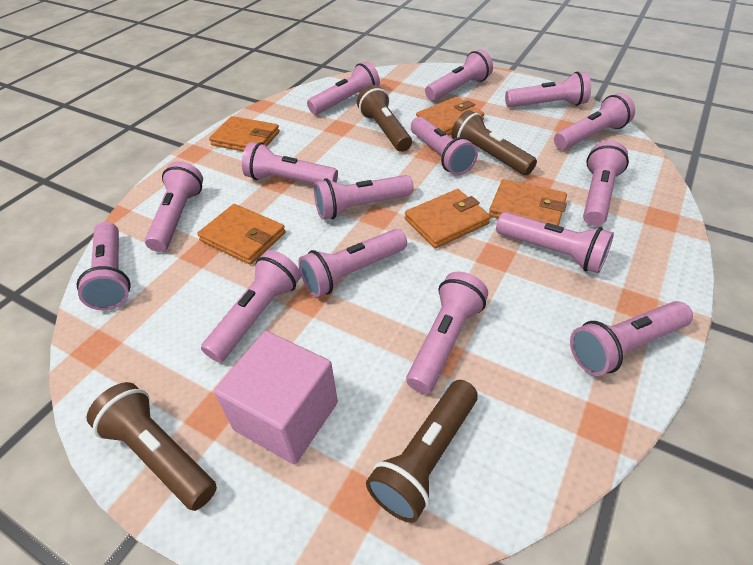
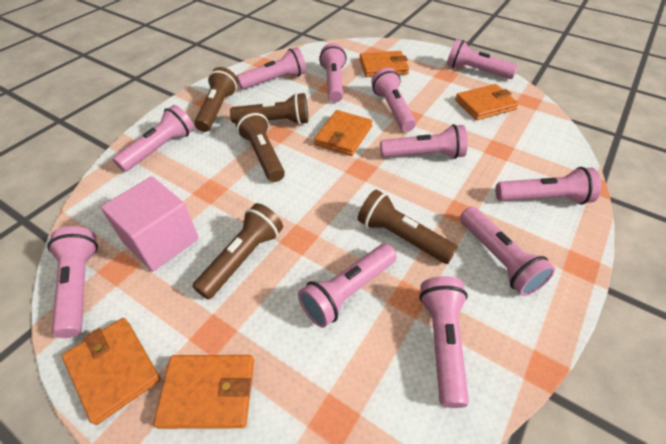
brown flashlight: 4 -> 5
pink flashlight: 15 -> 11

